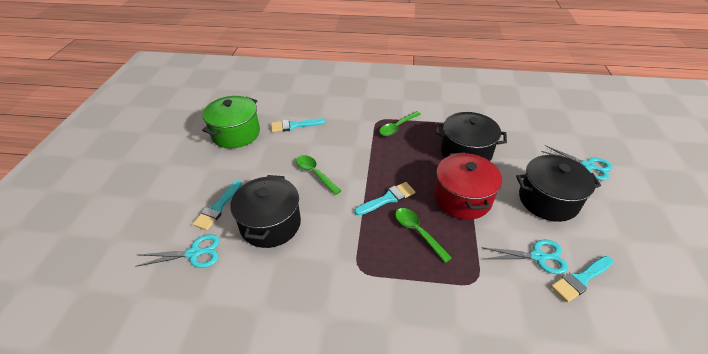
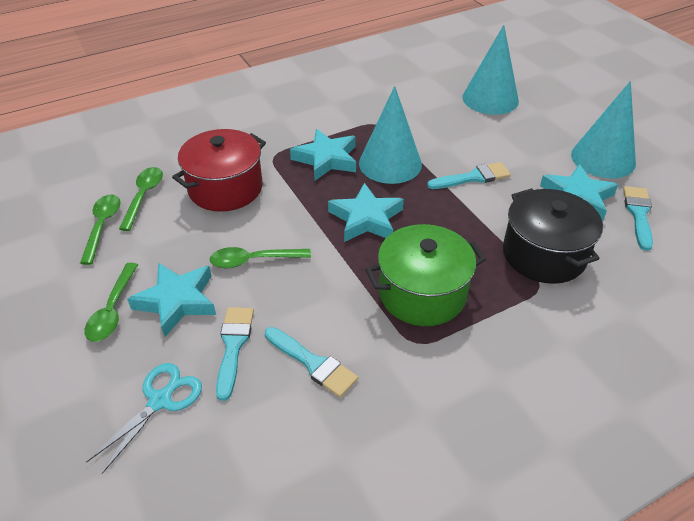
black pot: 3 -> 1
green spoon: 3 -> 4
turquoise cone: 0 -> 3
turquoise scissors: 3 -> 1
turquoise star: 0 -> 4

